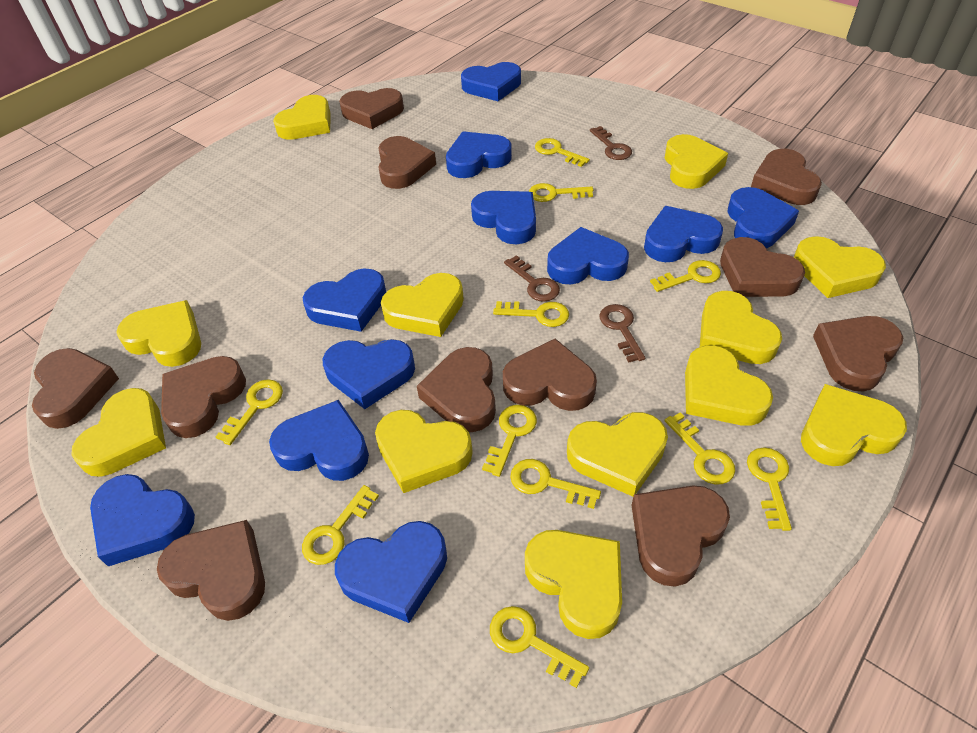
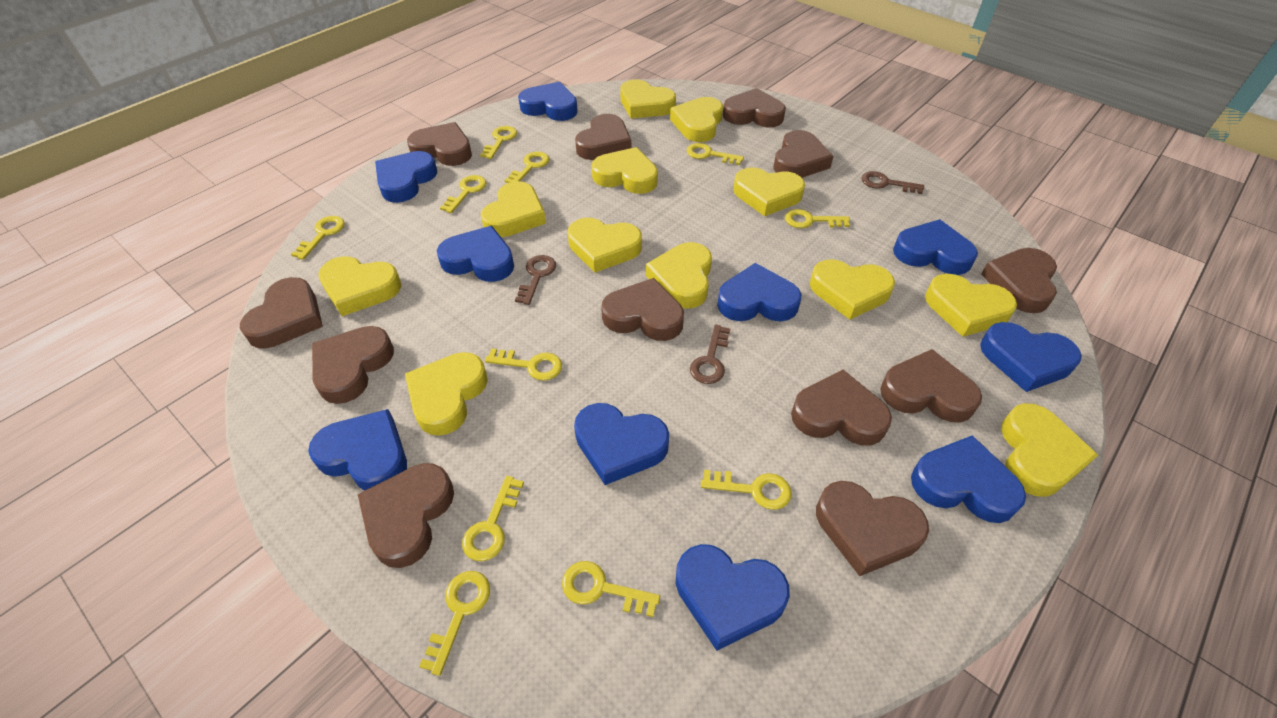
blue heart: 11 -> 10
brown heart: 11 -> 12

